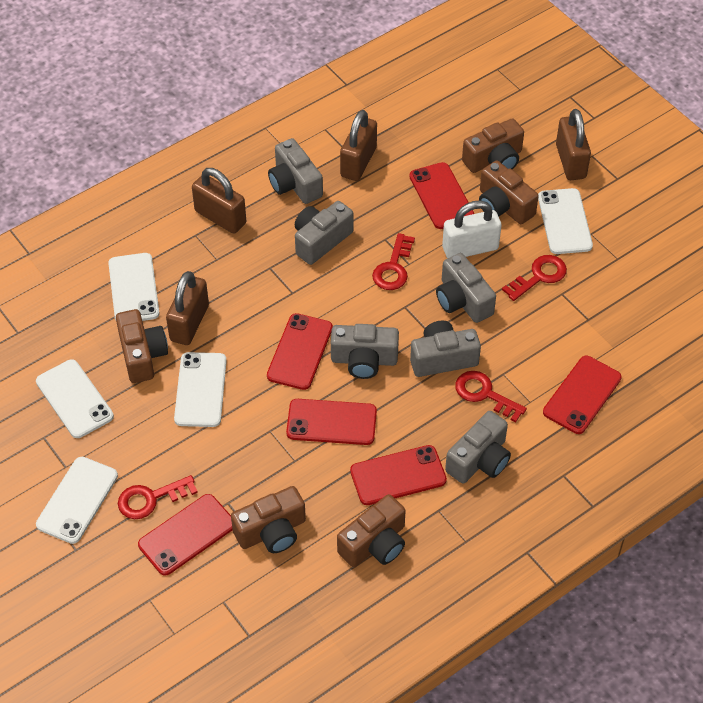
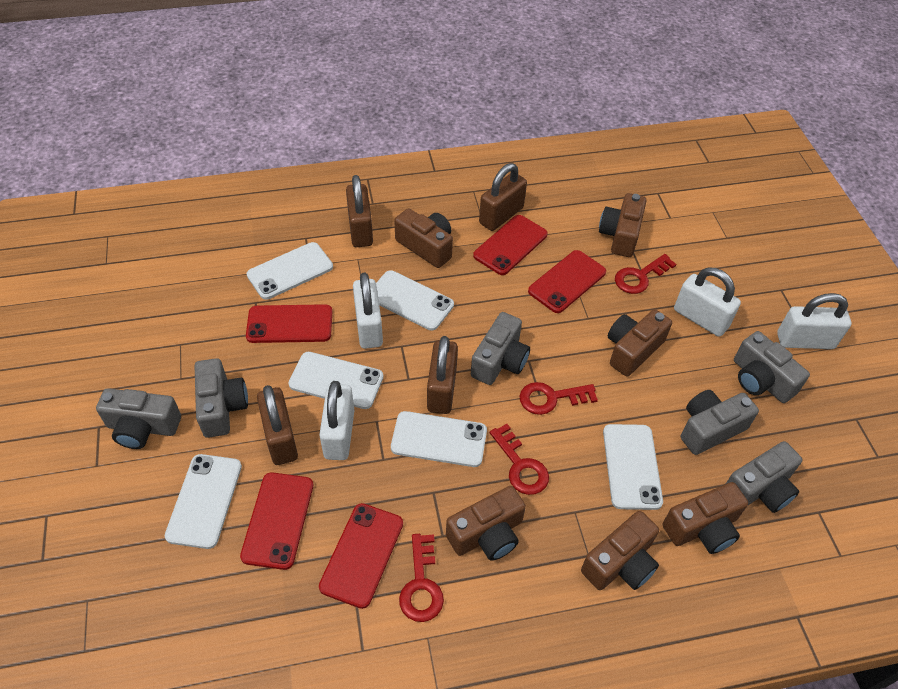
brown camera: 5 -> 6
red phone: 6 -> 5
white padlock: 1 -> 4
white phone: 5 -> 6

